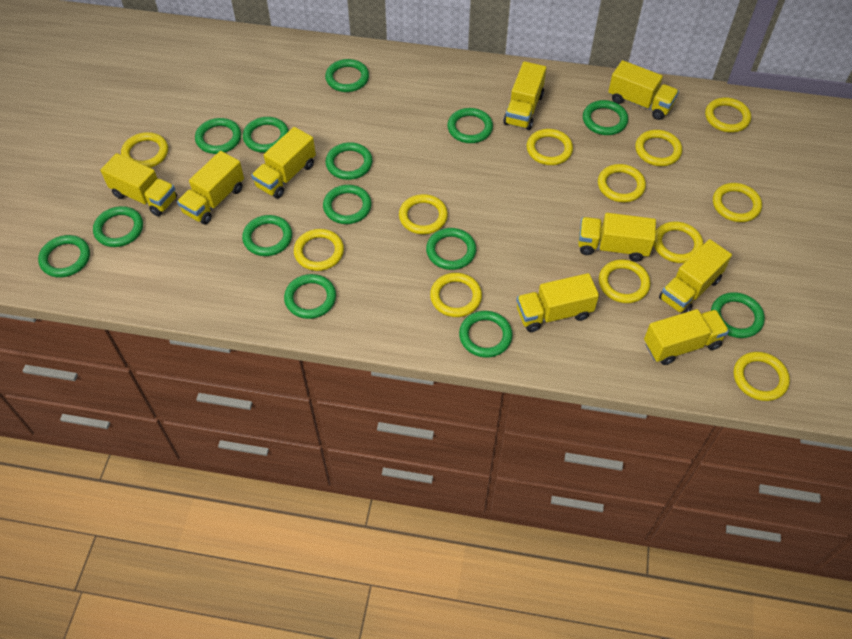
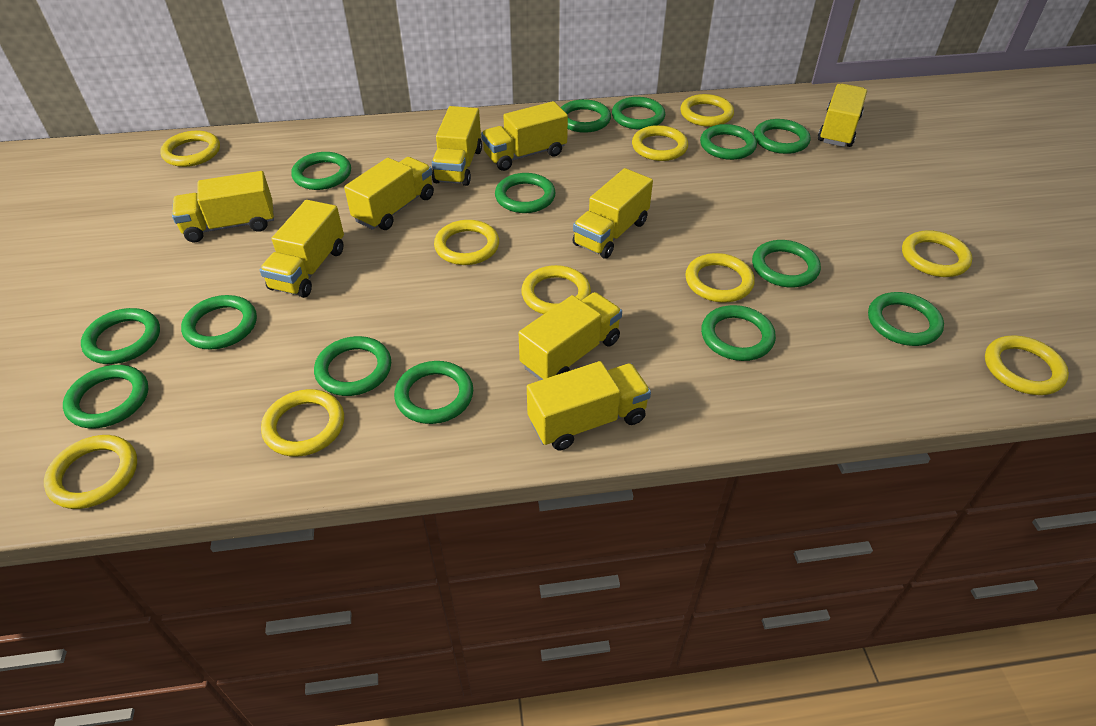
yellow ring: 12 -> 10

